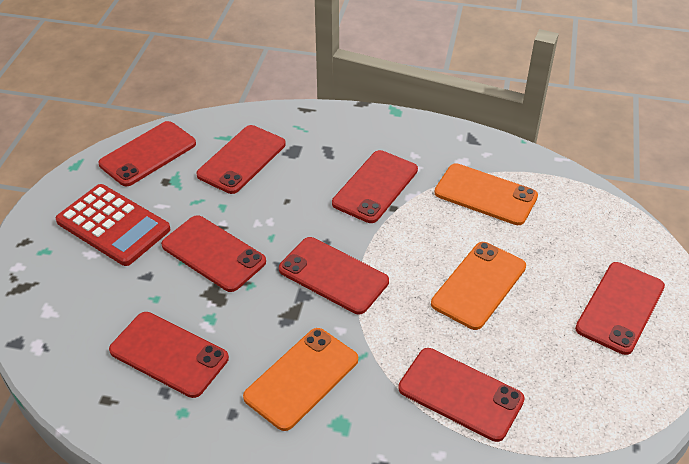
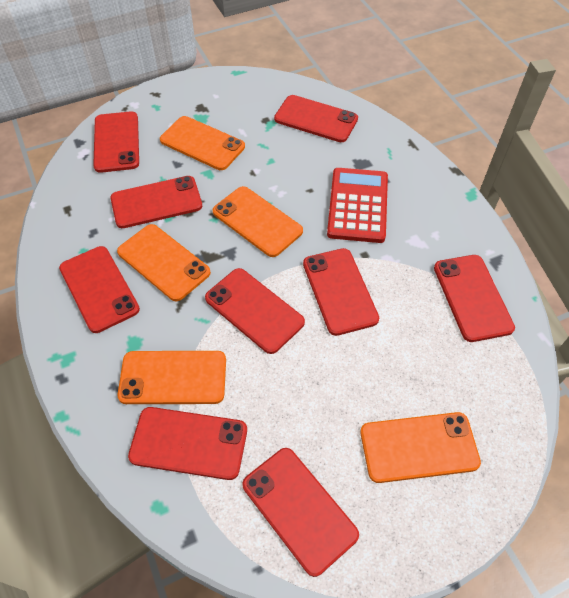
orange phone: 3 -> 5
red phone: 8 -> 9

